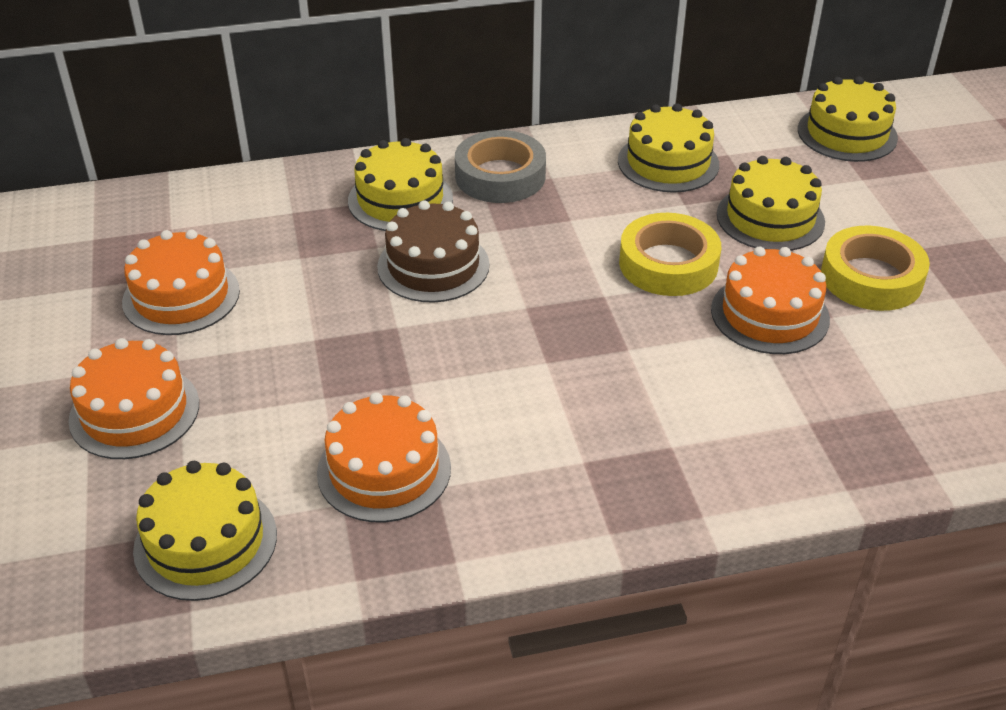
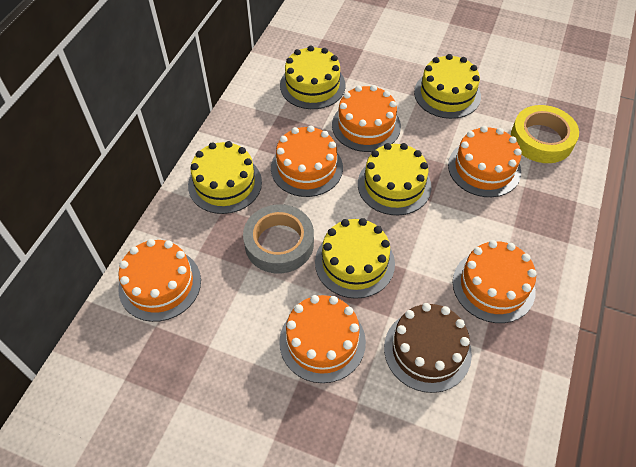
orange cake: 4 -> 6
yellow tape: 2 -> 1

